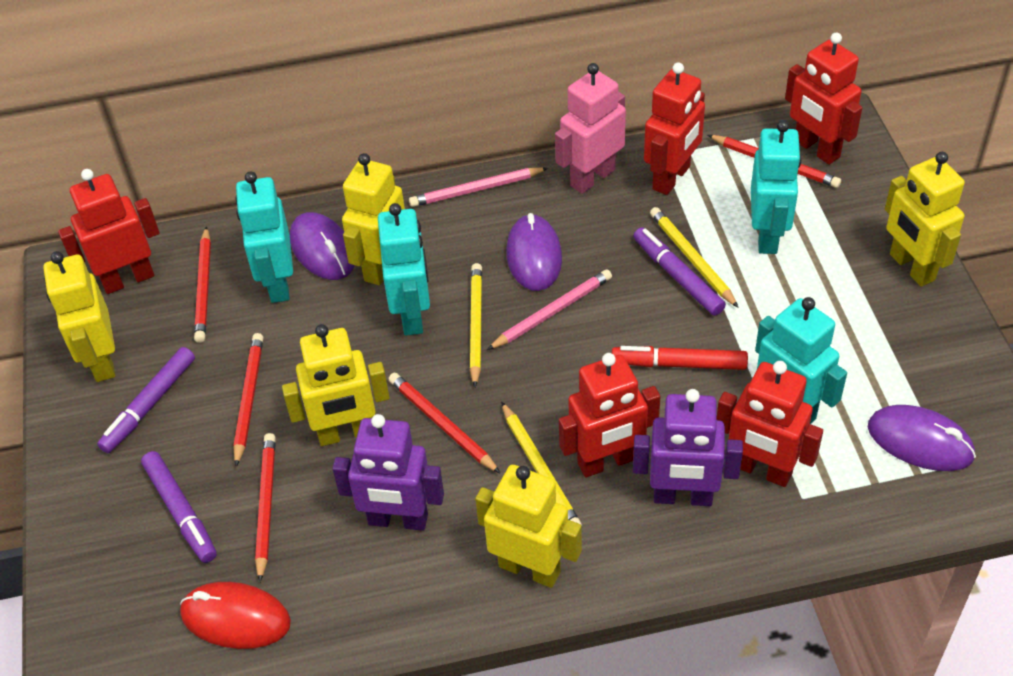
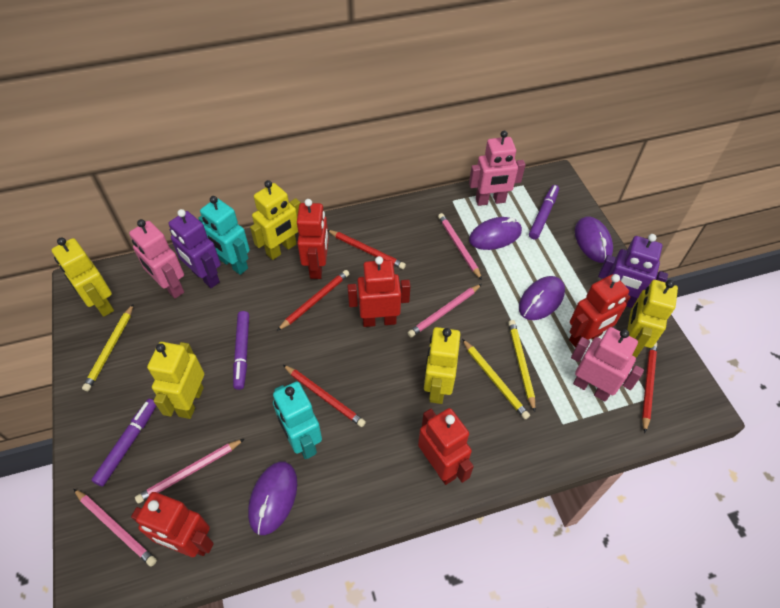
pink pencil: 2 -> 4
pink robot: 1 -> 3
purple mouse: 3 -> 4
red marker: 1 -> 0
red mouse: 1 -> 0
red pencil: 5 -> 4
turquoise robot: 4 -> 2

